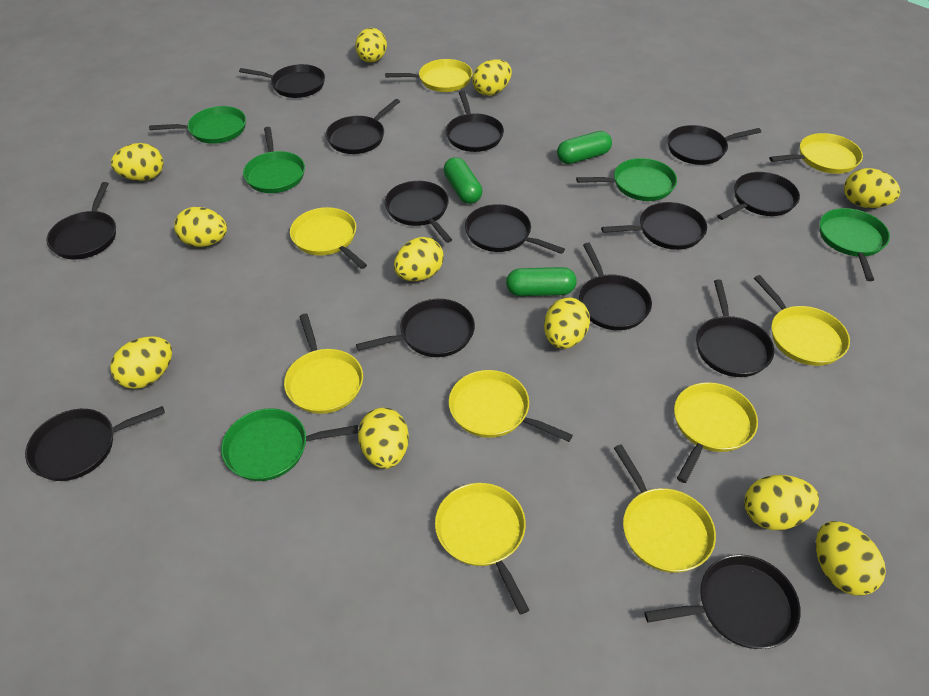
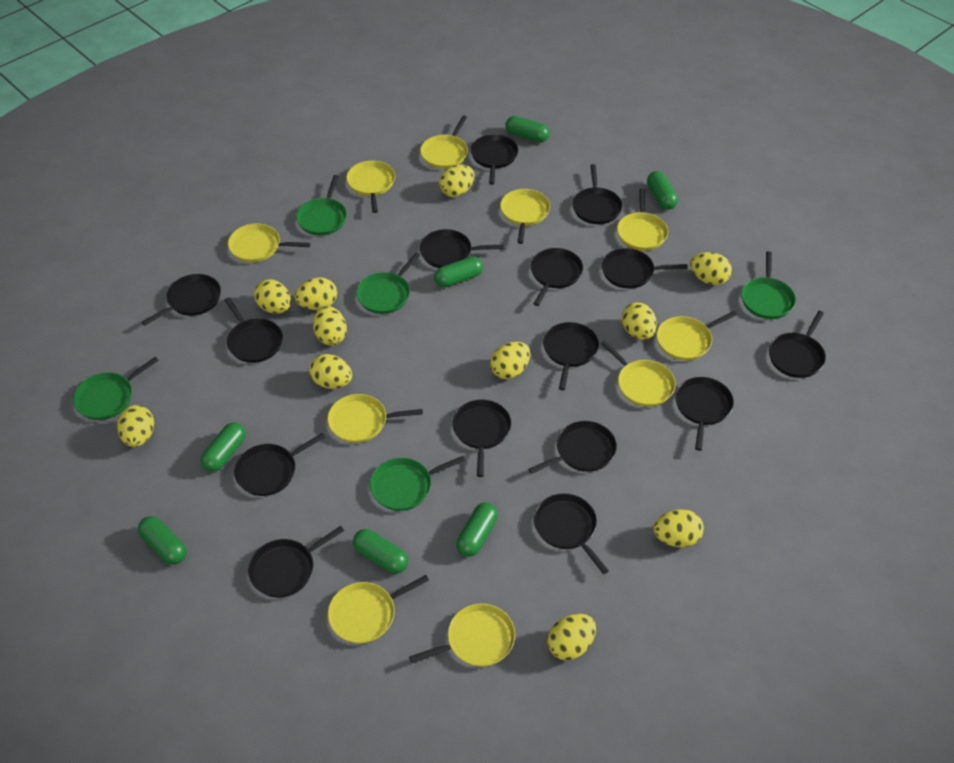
black pan: 14 -> 15
green capsule: 3 -> 7
yellow pan: 9 -> 10

